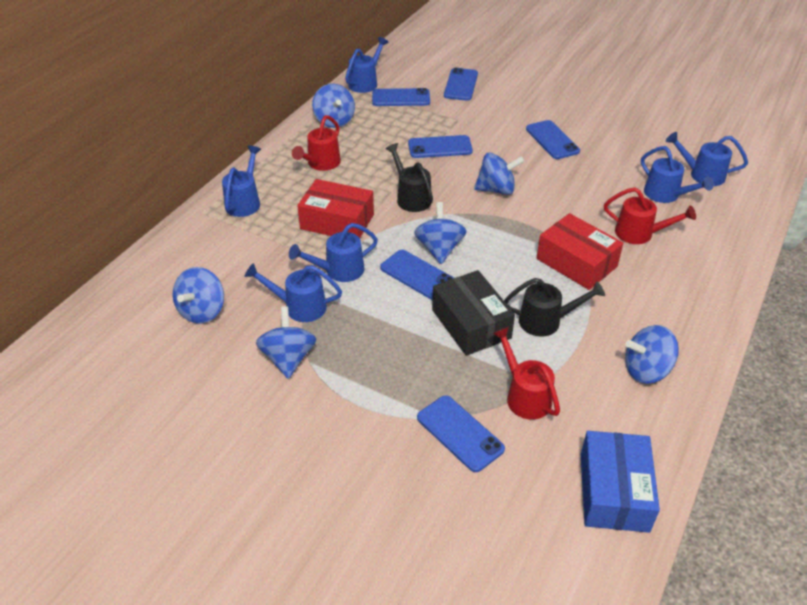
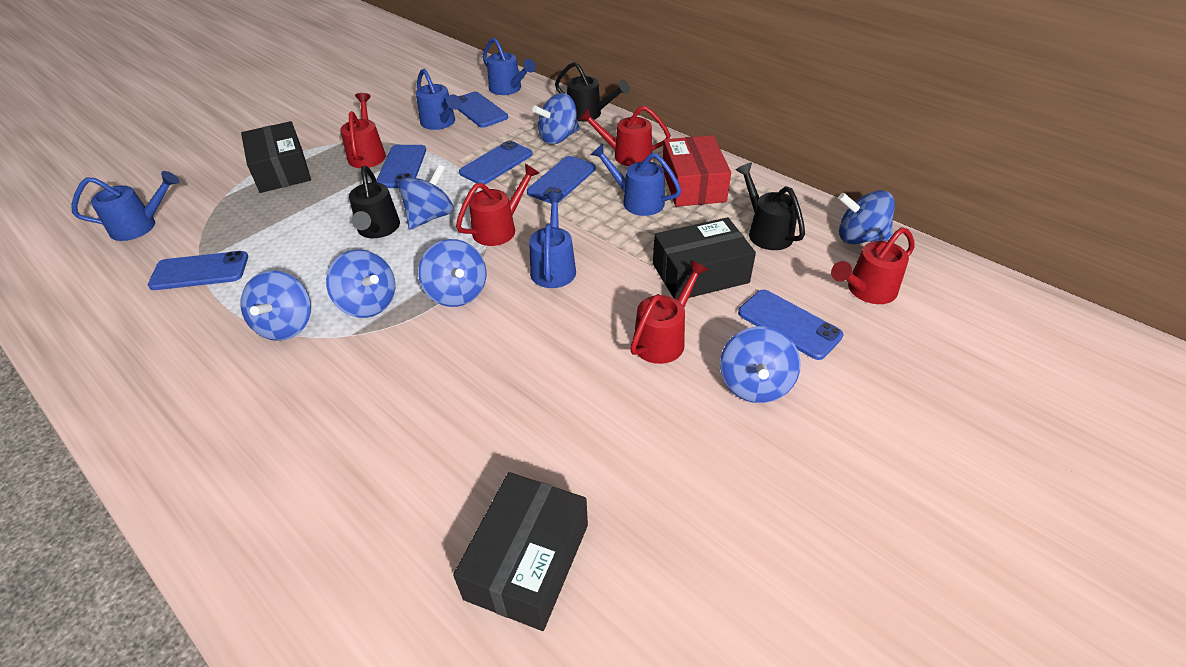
black box: 1 -> 3
black watering can: 2 -> 3
blue box: 1 -> 0
blue spinning top: 6 -> 7
blue watering can: 6 -> 5
red box: 2 -> 1
red watering can: 3 -> 5

